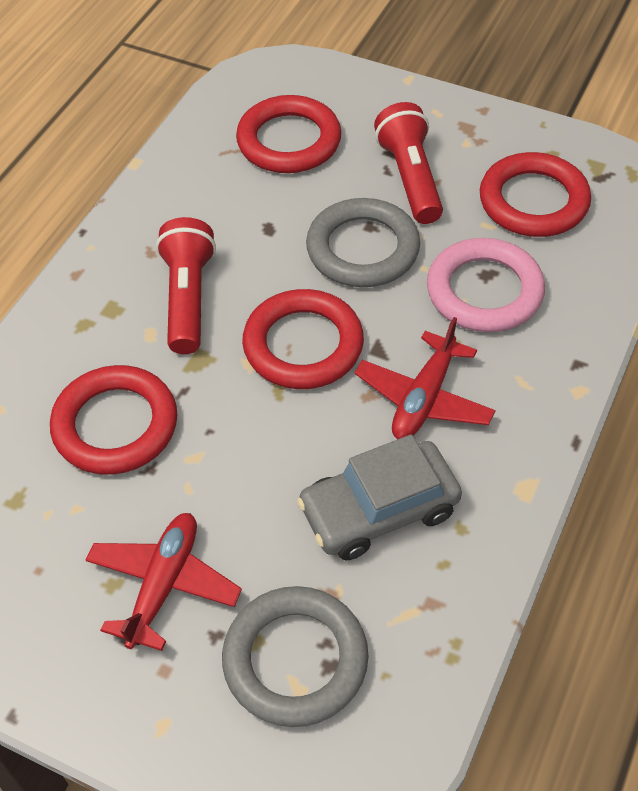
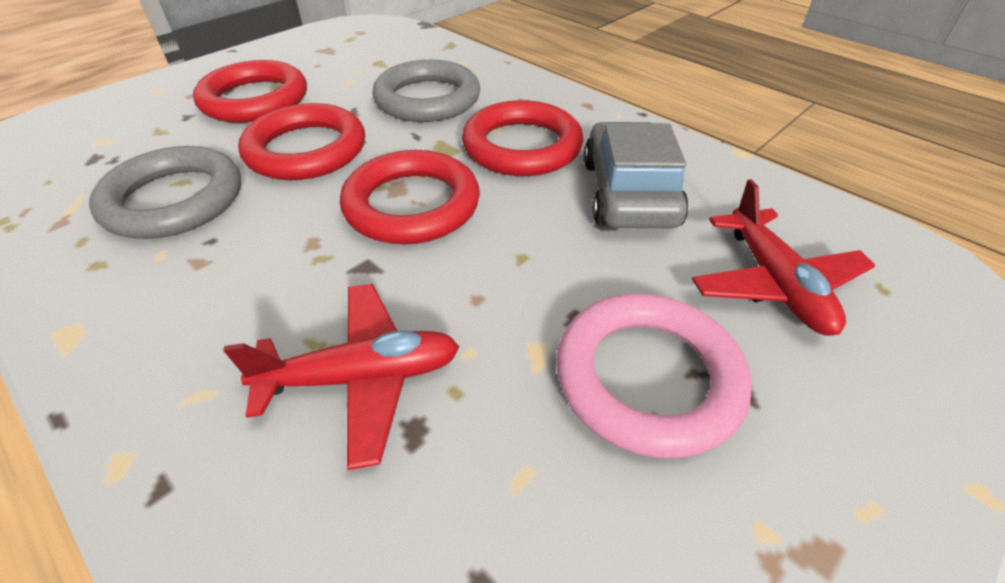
red flashlight: 2 -> 0

